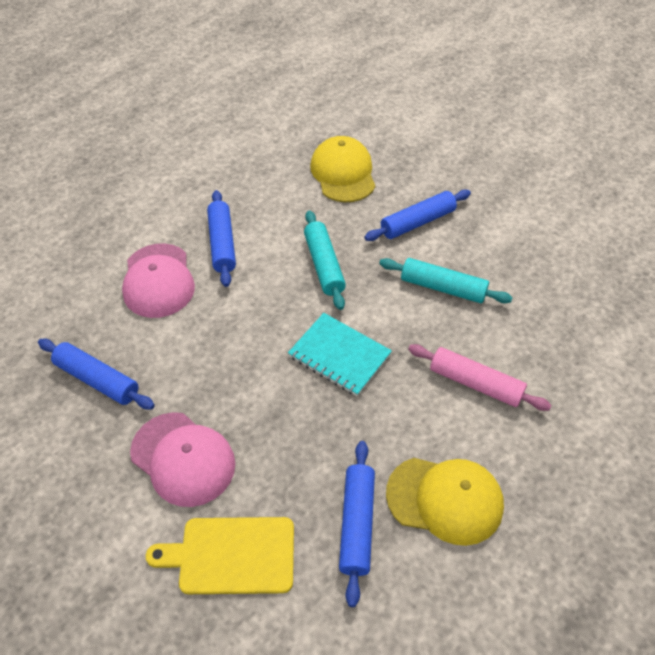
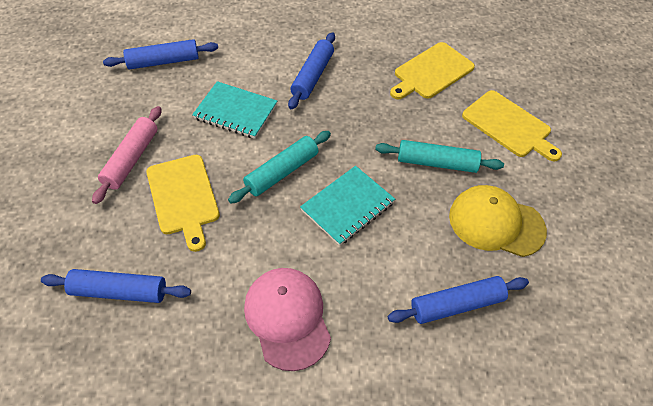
pink cap: 2 -> 1
turquoise notebook: 1 -> 2
yellow cap: 2 -> 1
yellow cutting board: 1 -> 3

